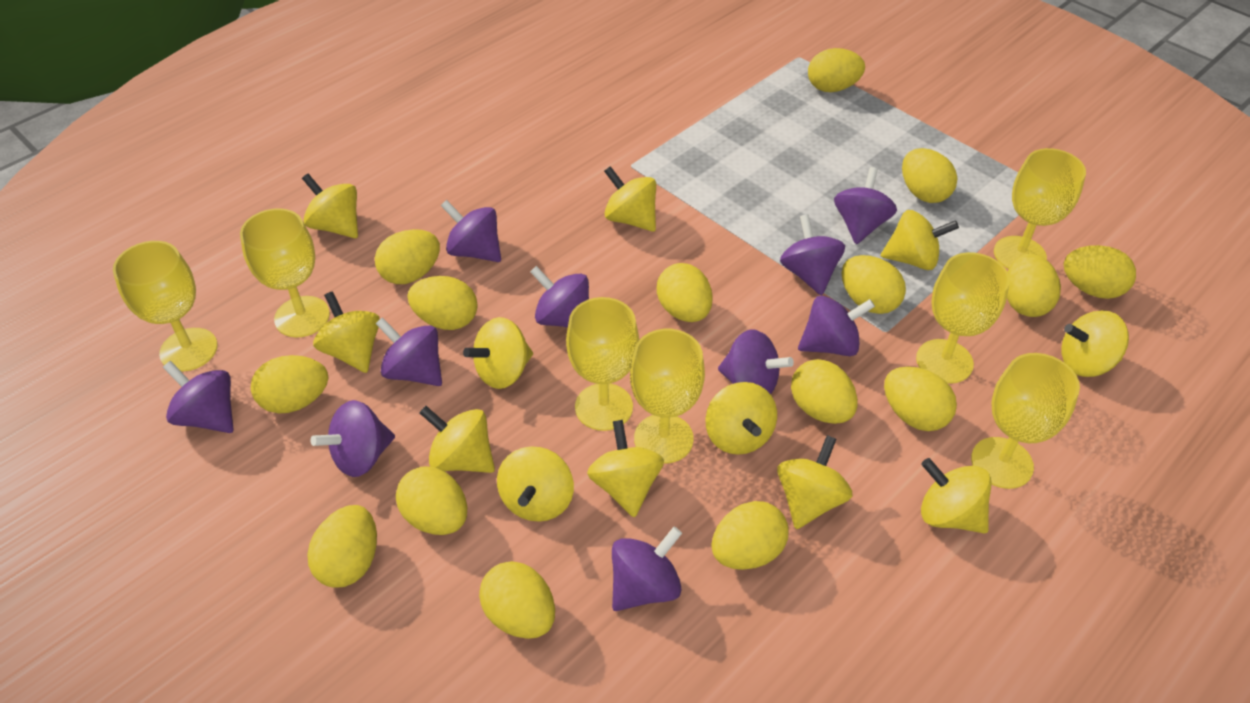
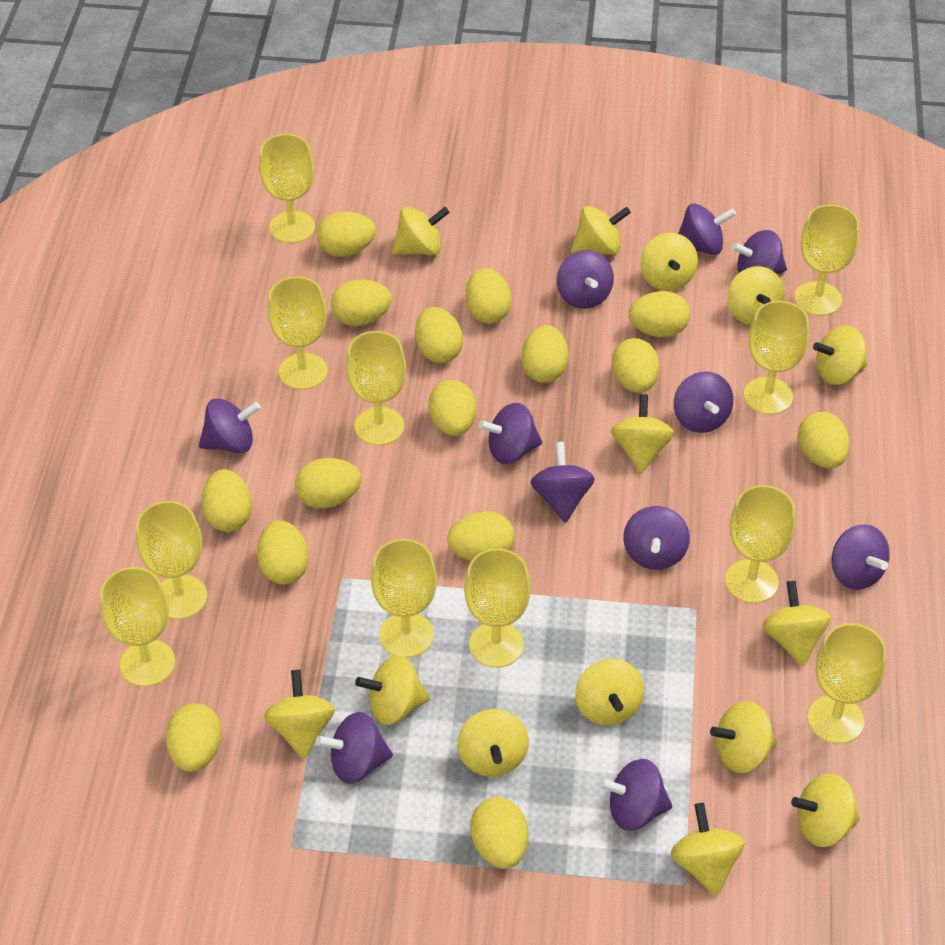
purple spinning top: 10 -> 11
yellow goblet: 7 -> 11
yellow spinning top: 12 -> 14

